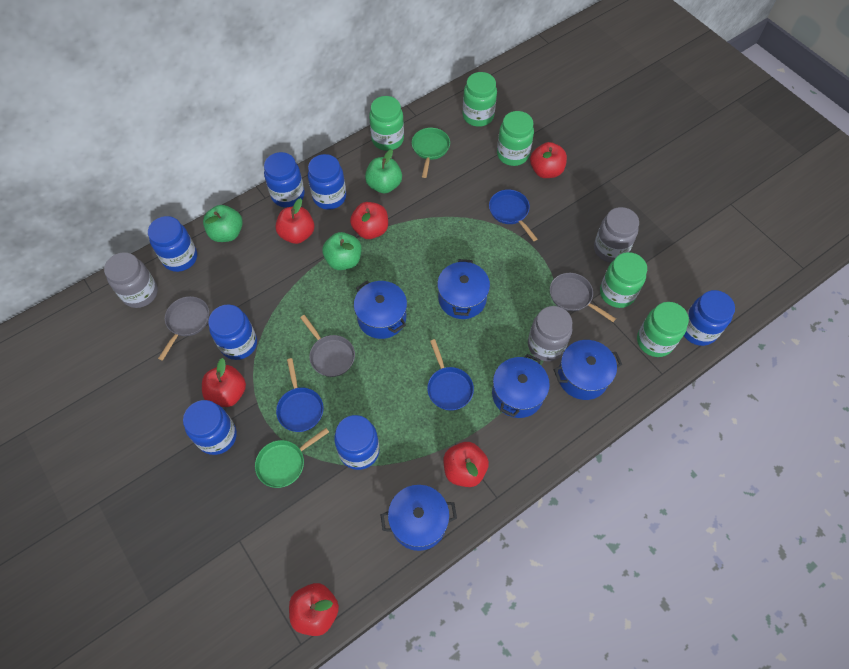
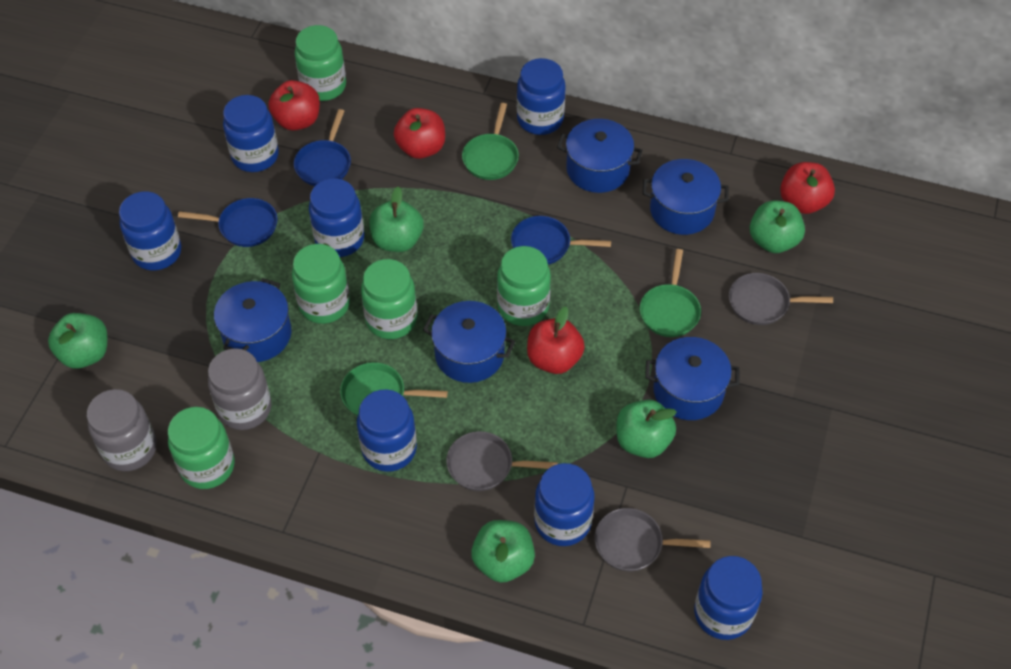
green apple: 3 -> 5
green pan: 2 -> 3
grey jar: 3 -> 2
red apple: 6 -> 4

